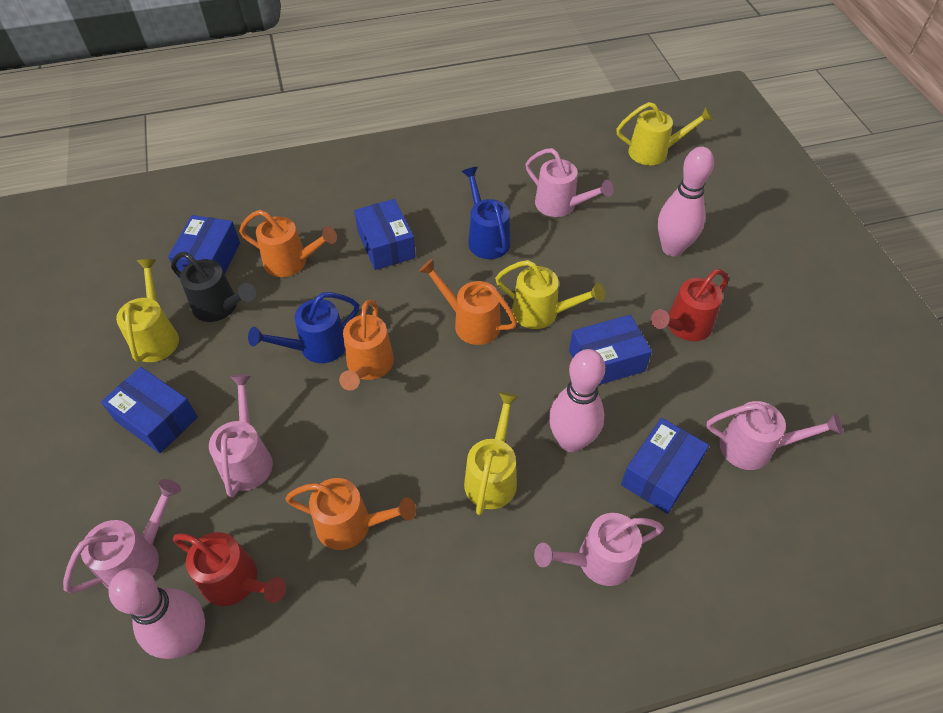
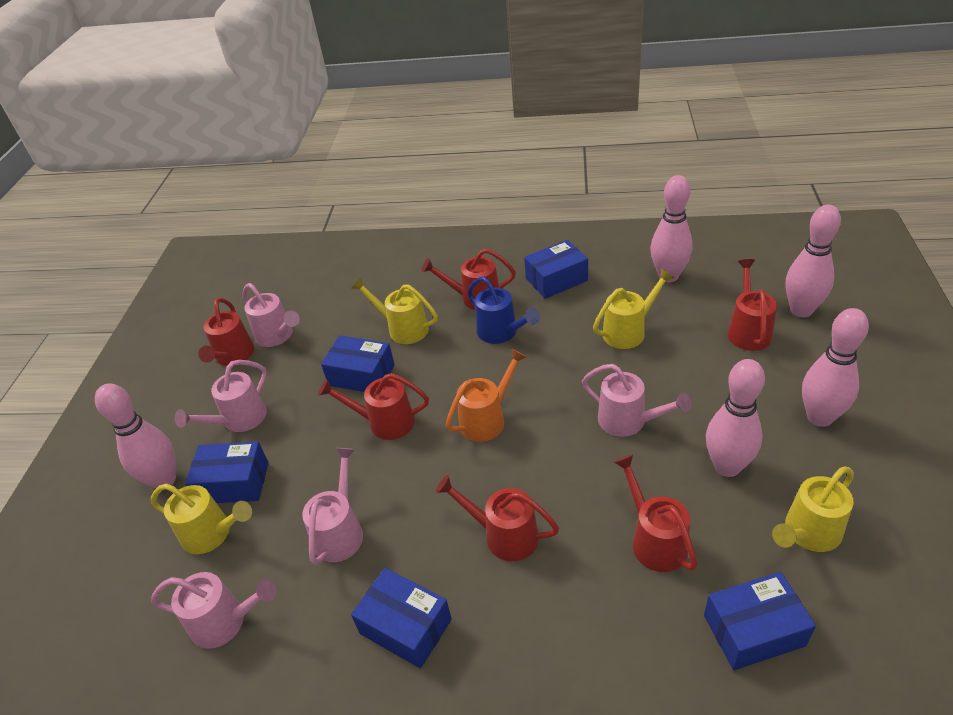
black watering can: 1 -> 0
blue watering can: 2 -> 1
orange watering can: 4 -> 1
pink bowling pin: 3 -> 5
red watering can: 2 -> 6

